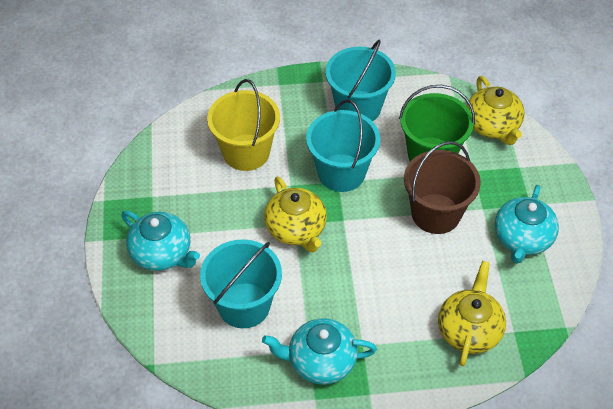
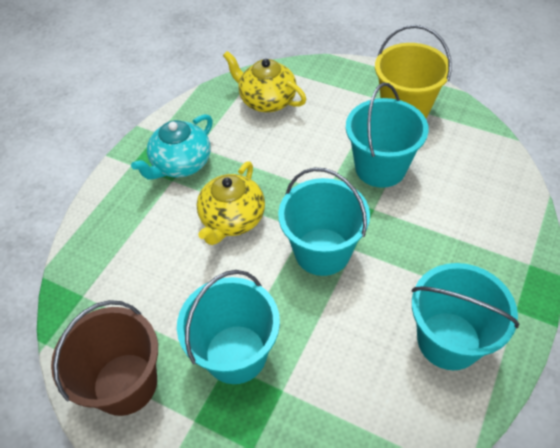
green bucket: 1 -> 0
turquoise bucket: 3 -> 4
turquoise teapot: 3 -> 1
yellow teapot: 3 -> 2

